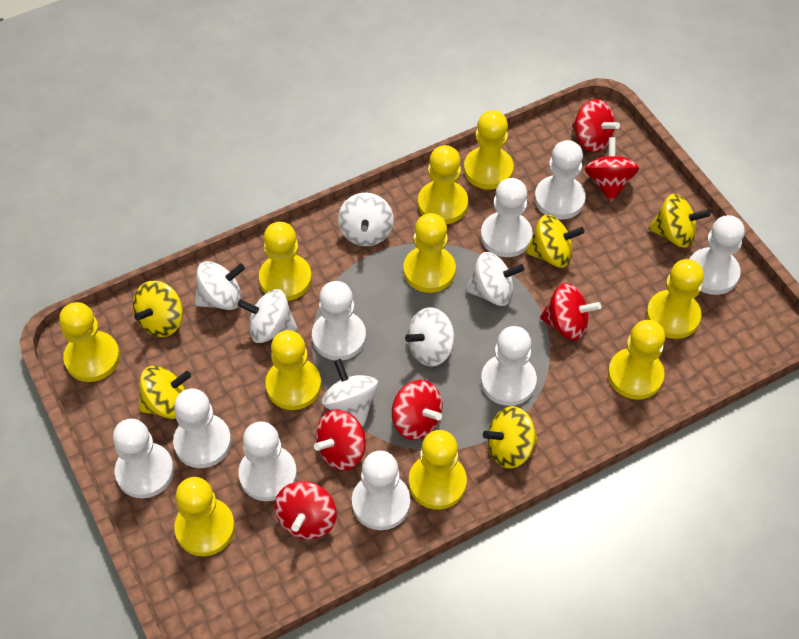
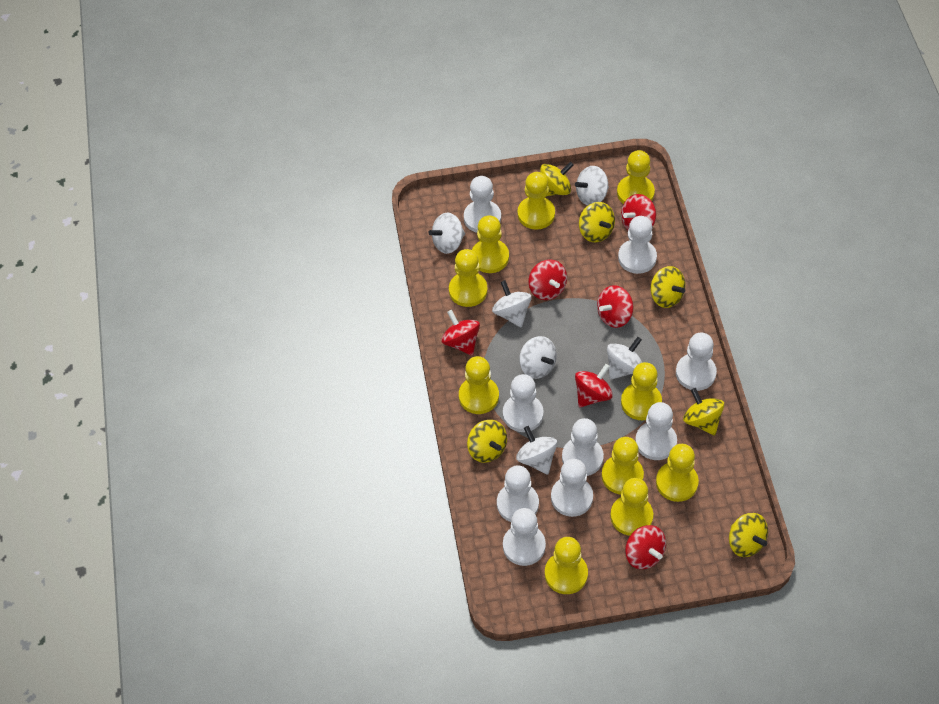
yellow spinning top: 5 -> 6

